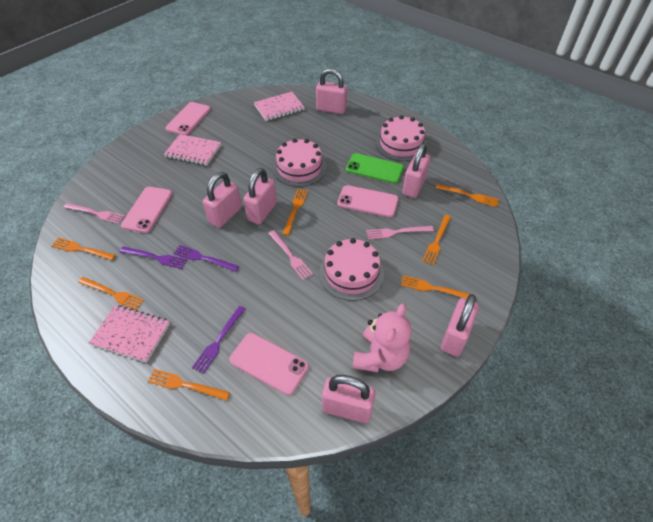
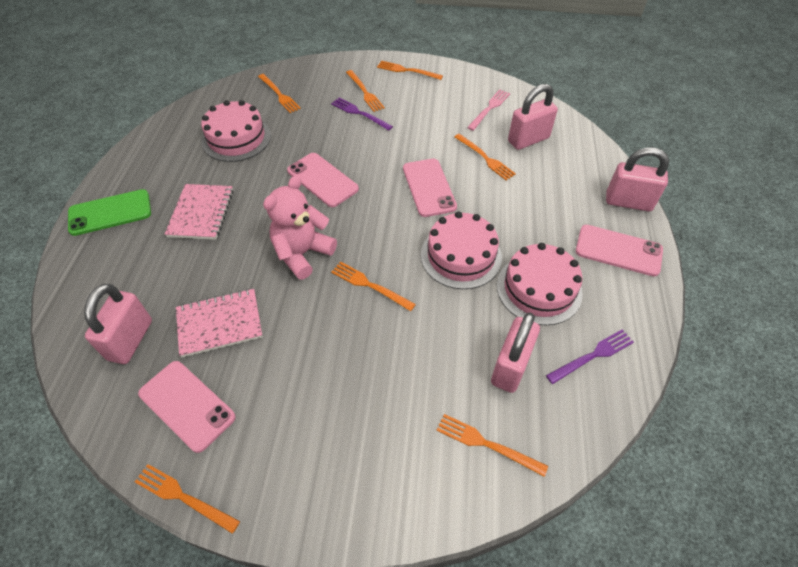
pink fork: 3 -> 1
pink notebook: 3 -> 2
pink padlock: 6 -> 4
purple fork: 3 -> 2

